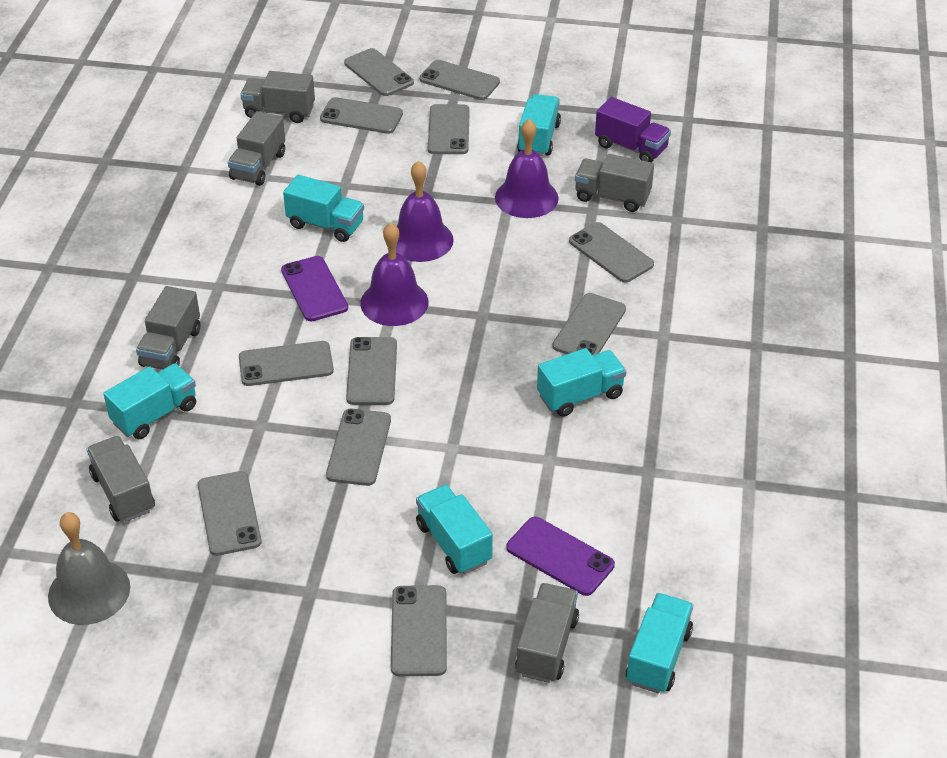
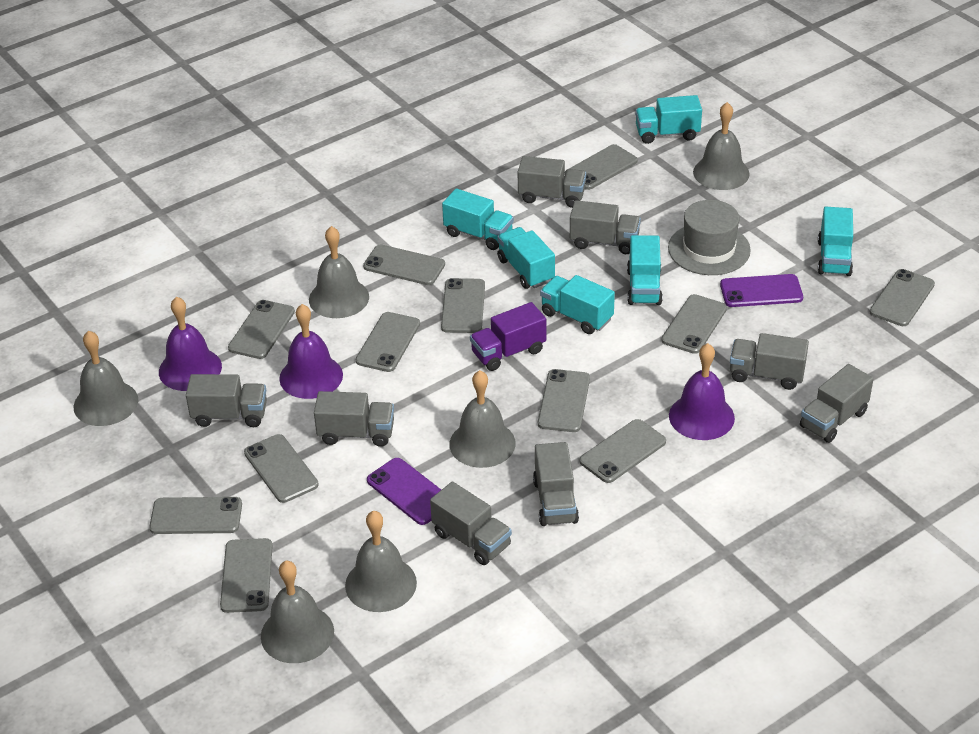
grey bell: 1 -> 6
grey hat: 0 -> 1
grey phone: 11 -> 12
grey truck: 6 -> 8

